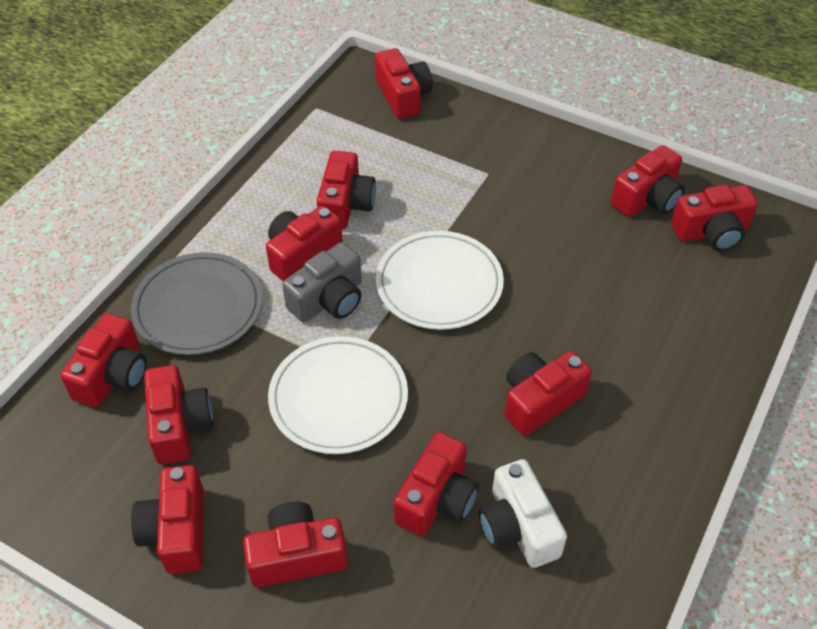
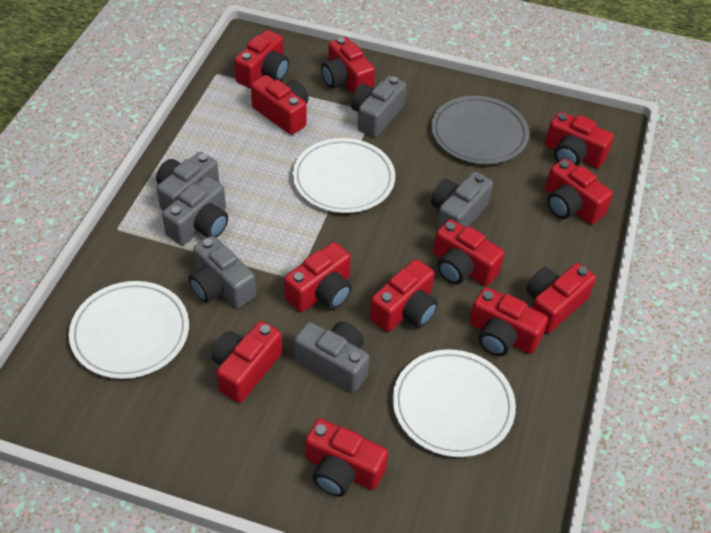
grey camera: 1 -> 6
red camera: 11 -> 12
white camera: 1 -> 0
white plate: 2 -> 3

